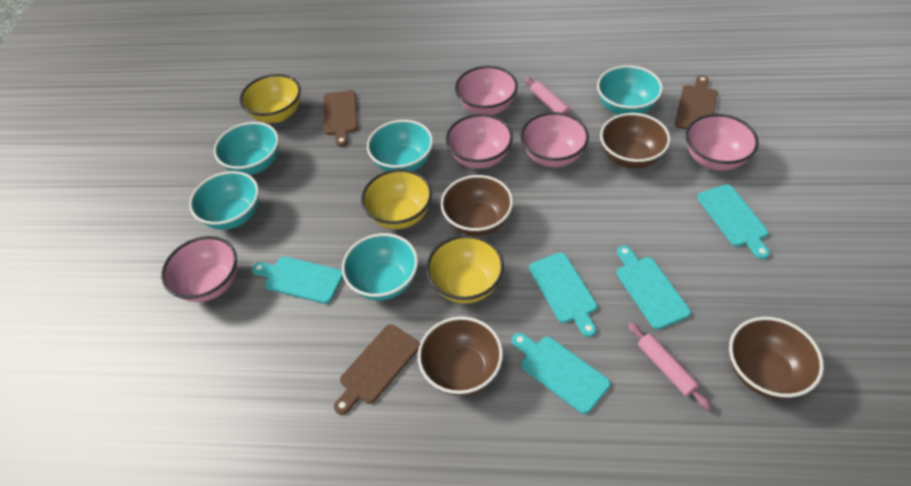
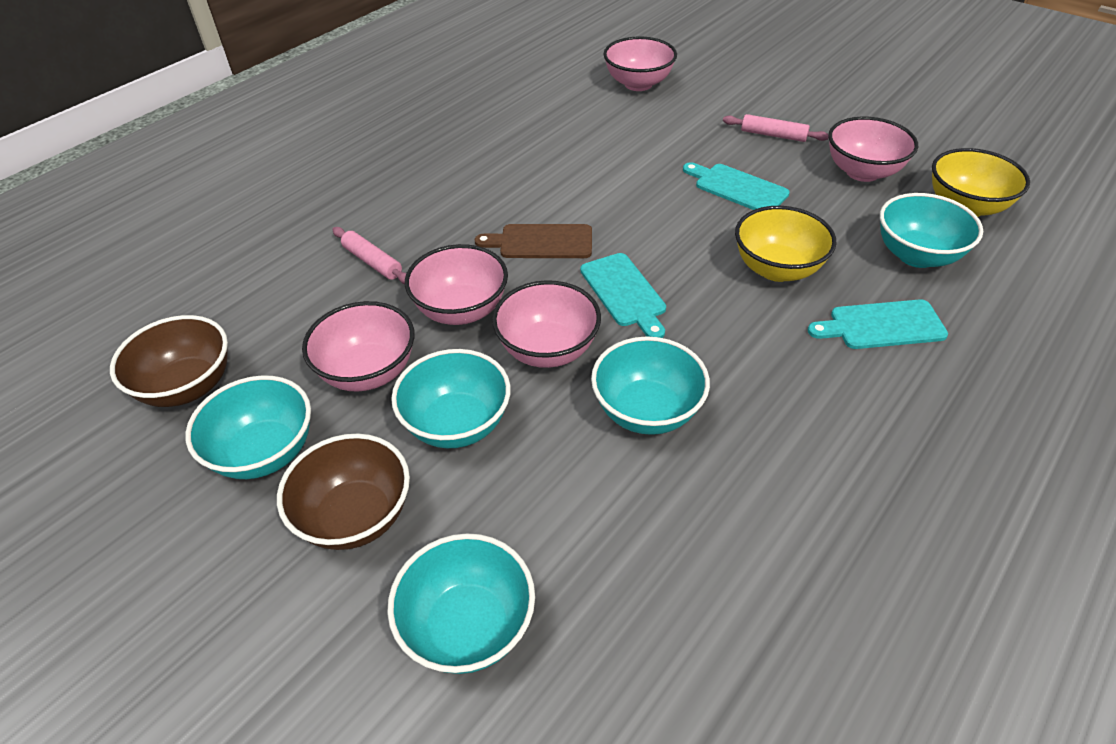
brown bowl: 4 -> 2
brown cutting board: 3 -> 1
turquoise cutting board: 5 -> 3
yellow bowl: 3 -> 2

